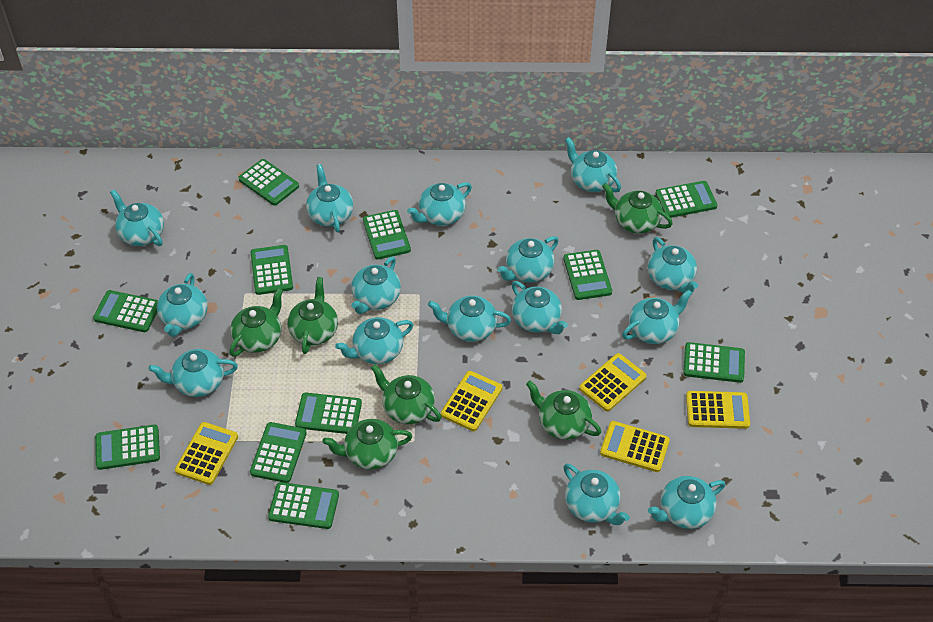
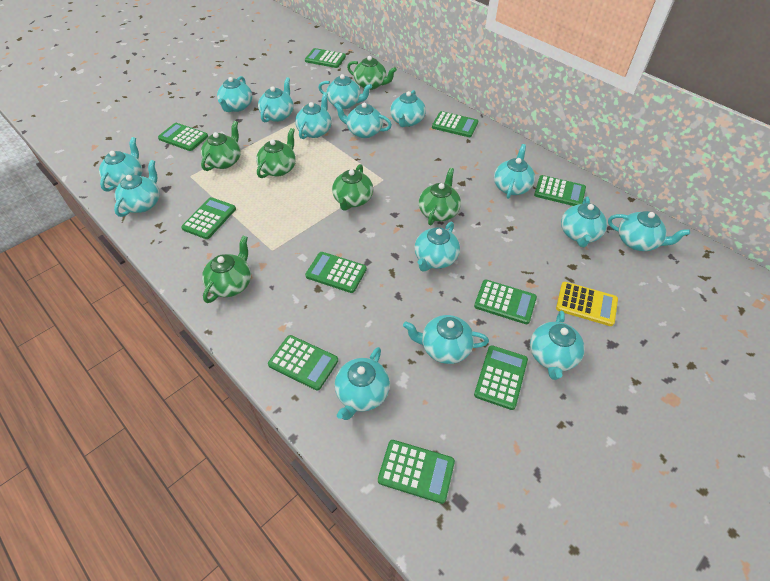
green calculator: 11 -> 10
yellow calculator: 5 -> 1

